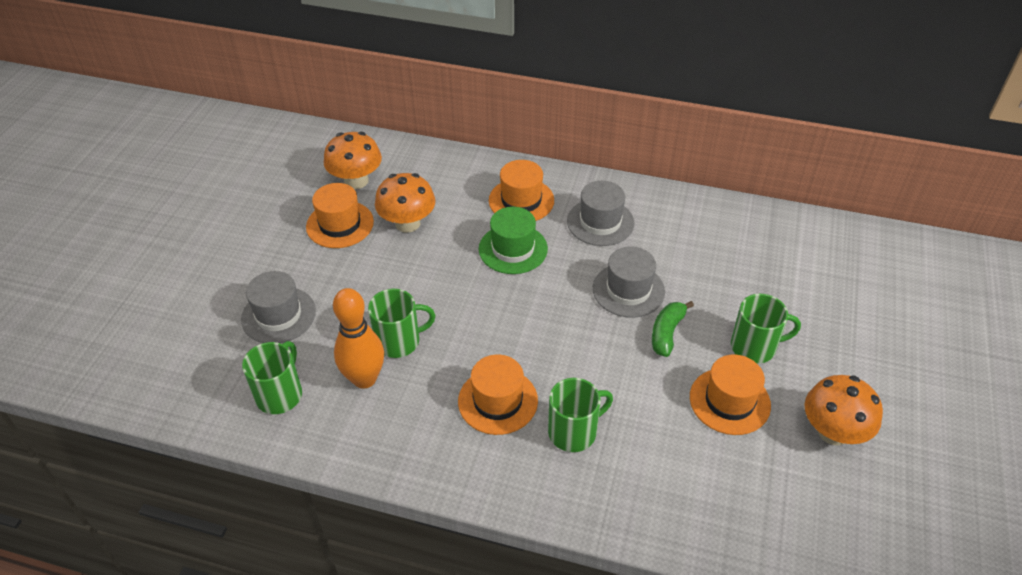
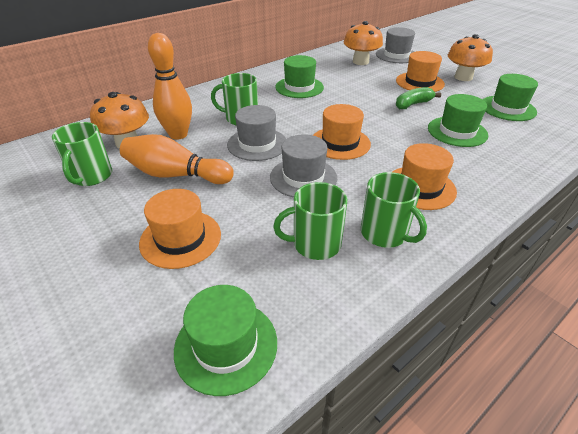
green hat: 1 -> 4
orange bowling pin: 1 -> 2

